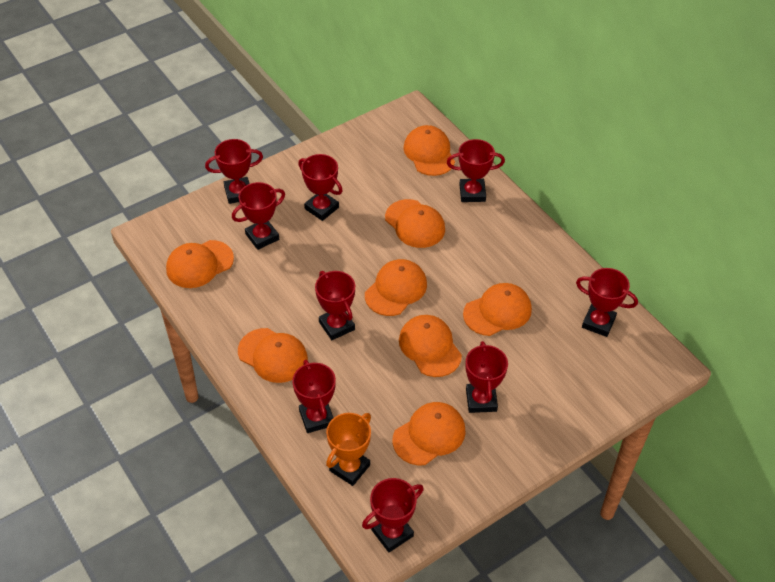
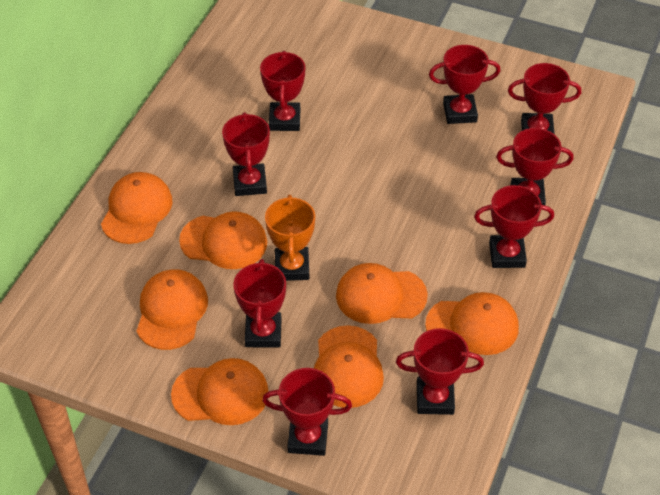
orange cap: 8 -> 7

